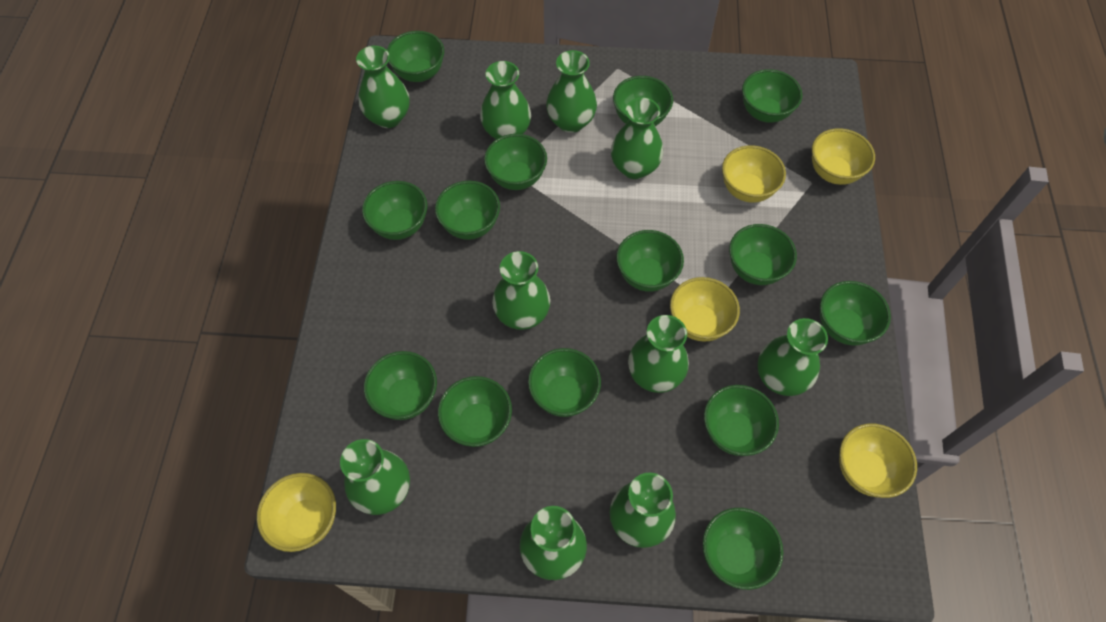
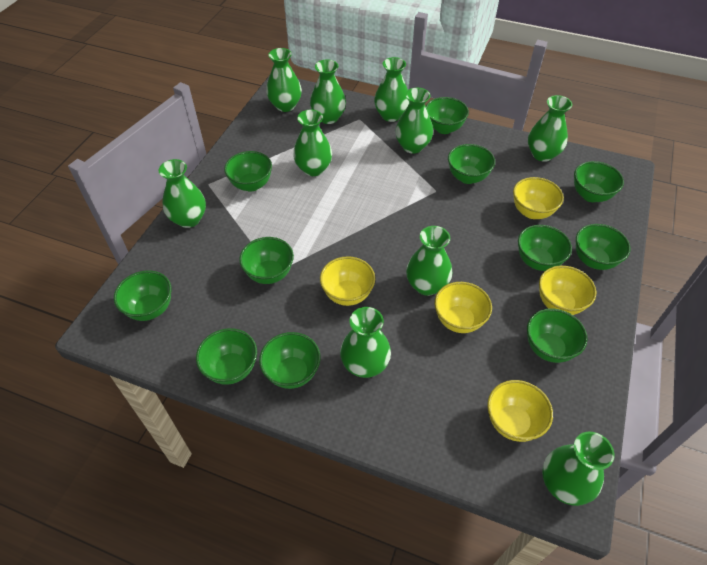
green bowl: 14 -> 11

